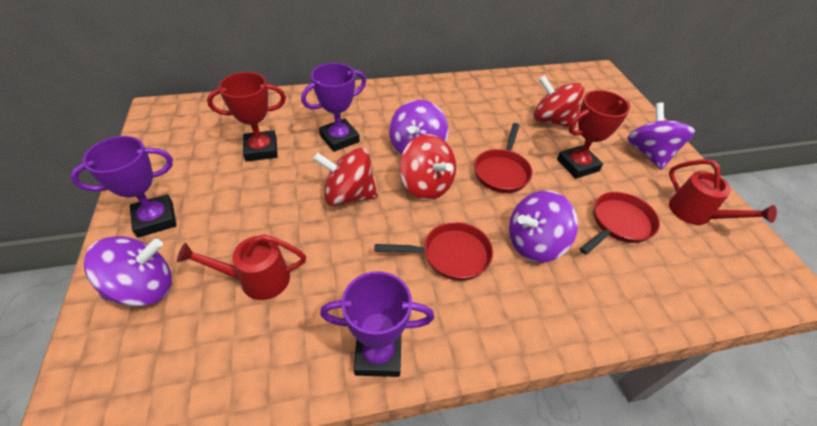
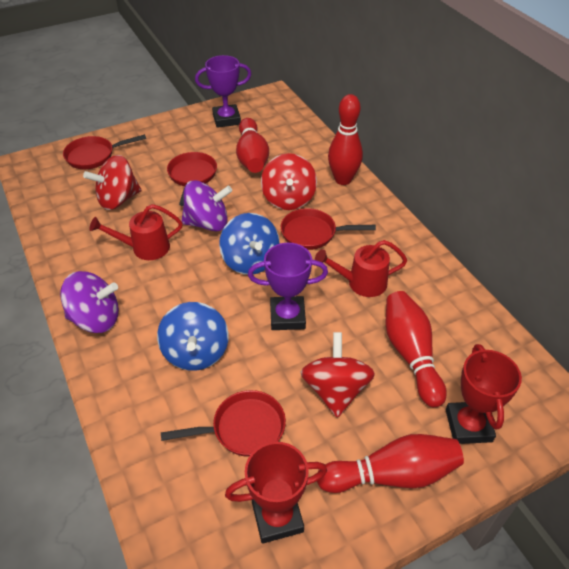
blue spinning top: 0 -> 2
purple spinning top: 4 -> 2
purple trophy: 3 -> 2
red bowling pin: 0 -> 4
red pan: 3 -> 4

